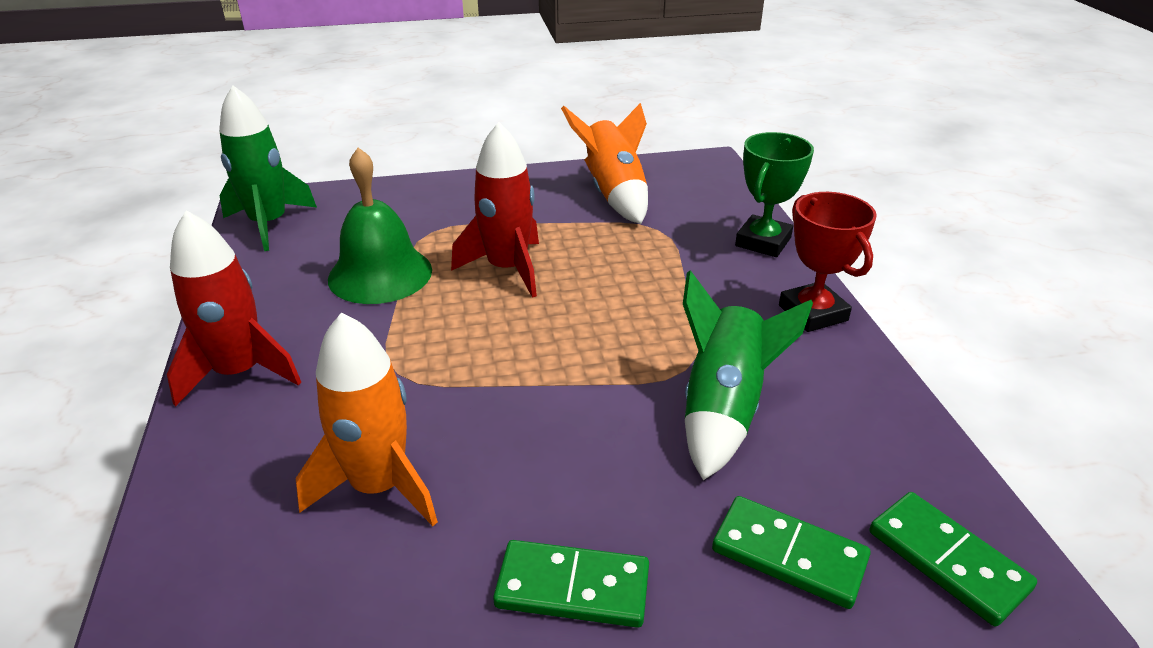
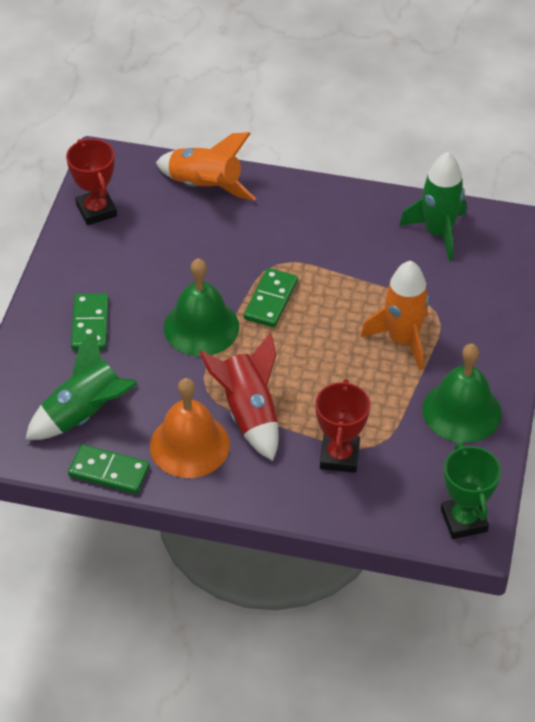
green bell: 1 -> 2
orange bell: 0 -> 1
red rocket: 2 -> 1
red trophy: 1 -> 2

